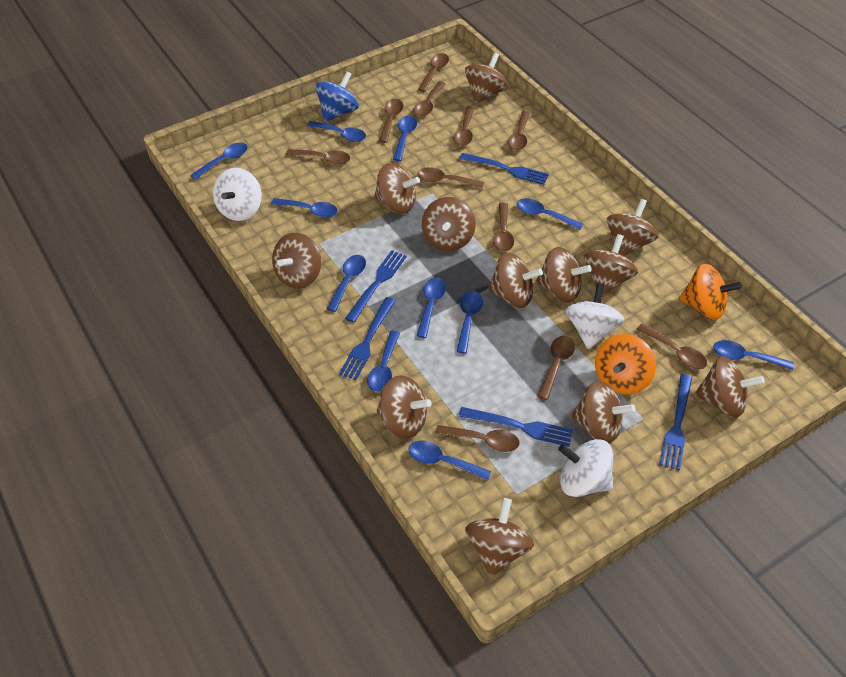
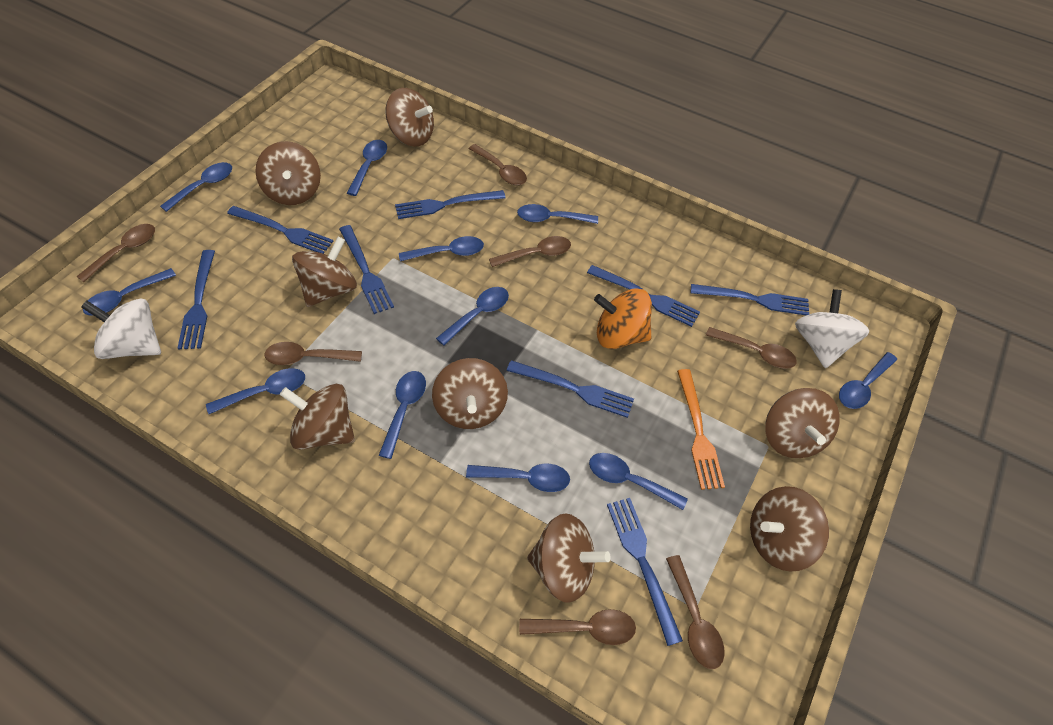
blue fork: 5 -> 8
blue spinning top: 1 -> 0
brown spinning top: 12 -> 8
brown spoon: 11 -> 7
orange fork: 0 -> 1
orange spinning top: 2 -> 1
white spinning top: 3 -> 2

